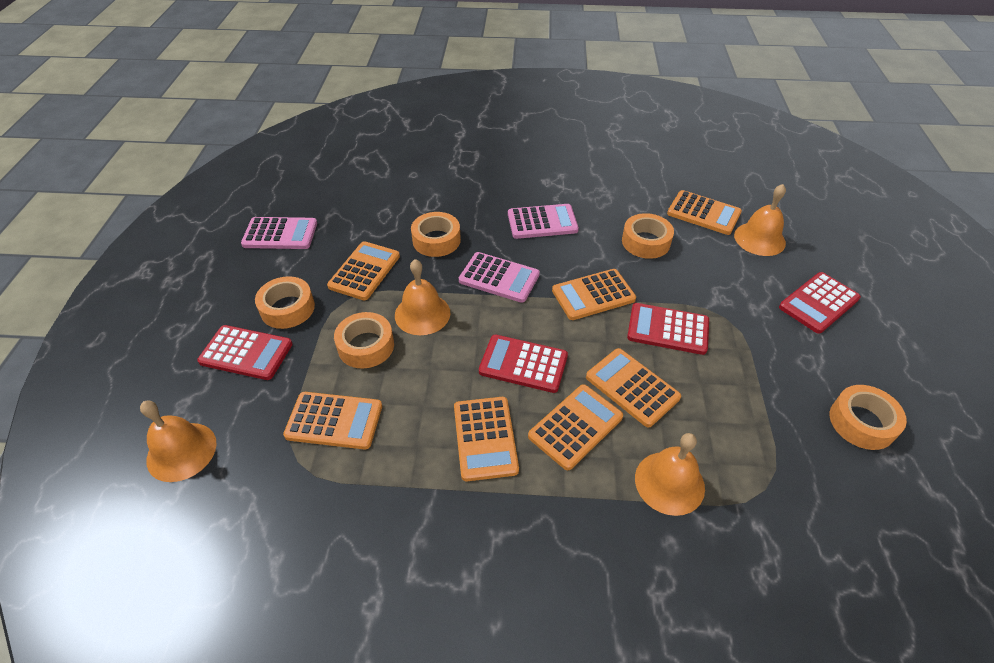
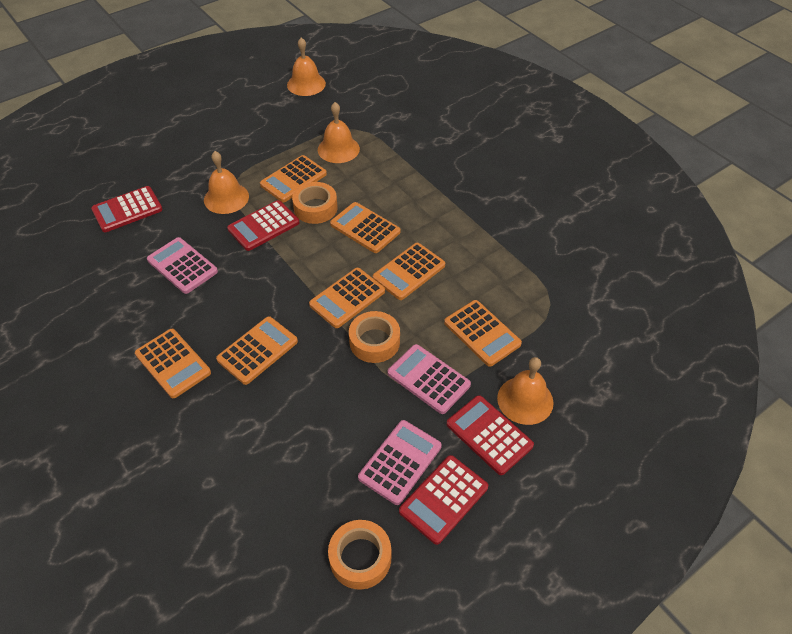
orange tape: 5 -> 3

